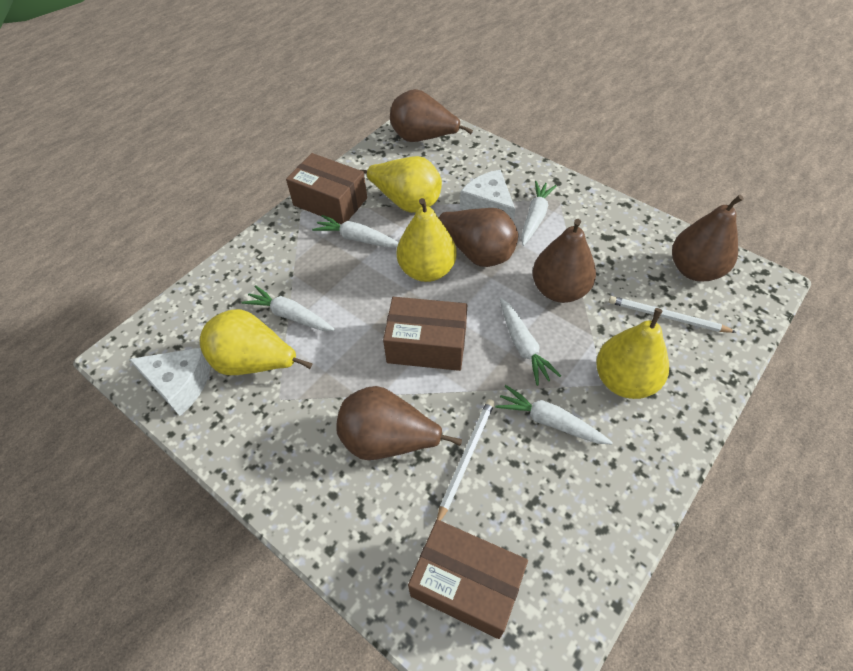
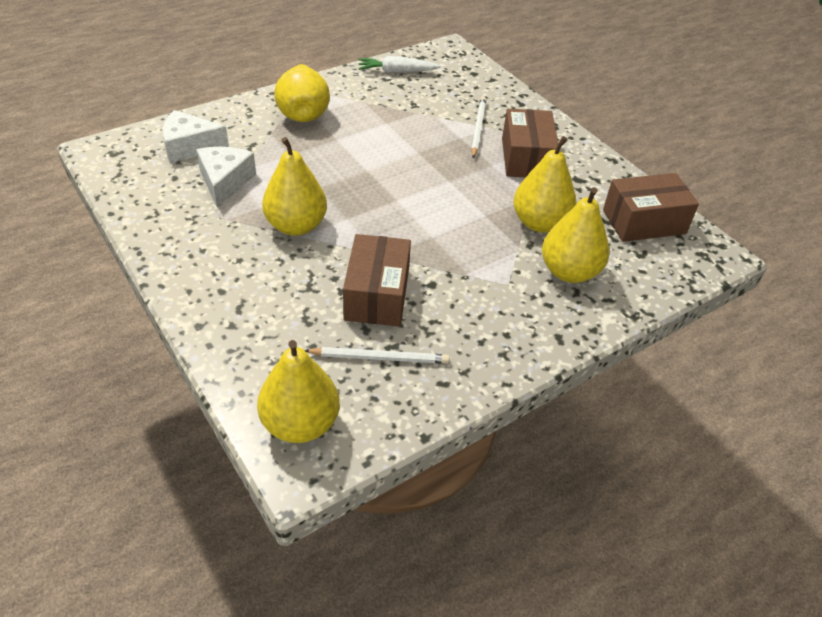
brown pear: 5 -> 0
white carrot: 5 -> 1
yellow pear: 4 -> 5

